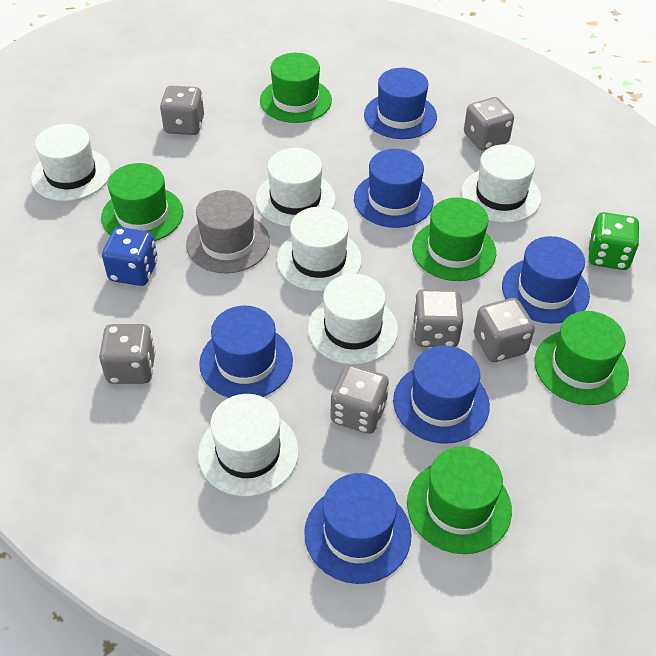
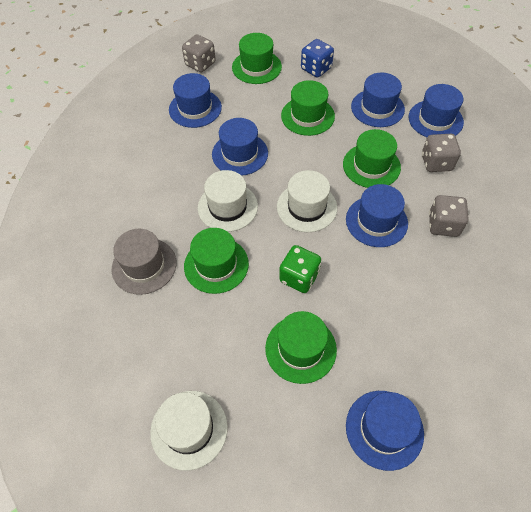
grey dice: 6 -> 3
white hat: 6 -> 3

